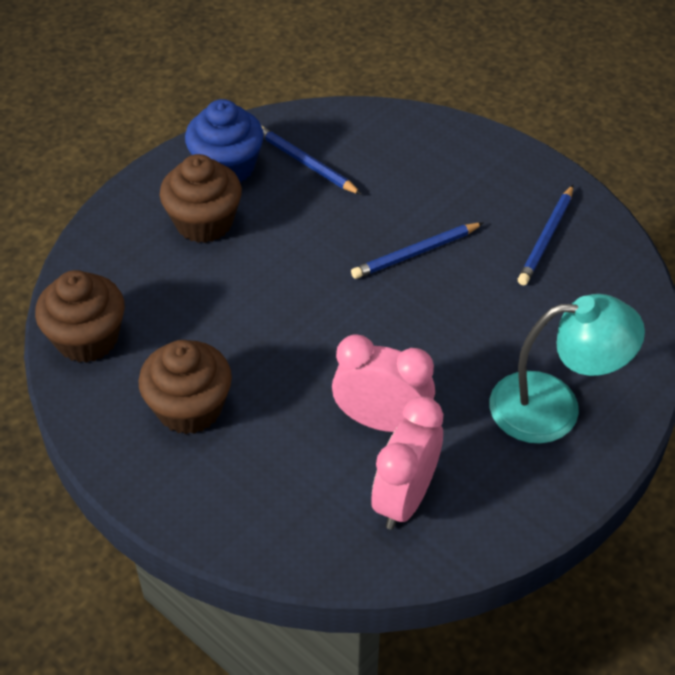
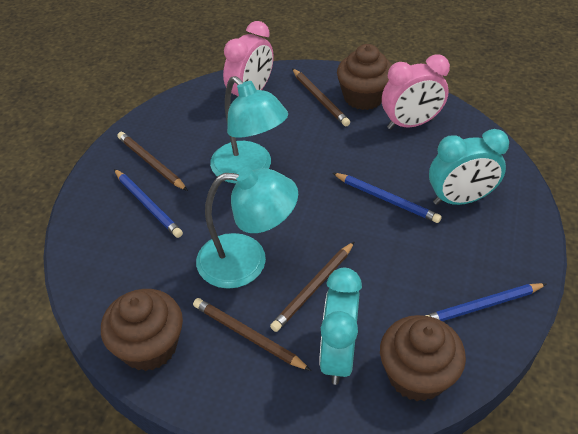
blue cupcake: 1 -> 0
brown pencil: 0 -> 4
turquoise clock: 0 -> 2
turquoise lamp: 1 -> 2

